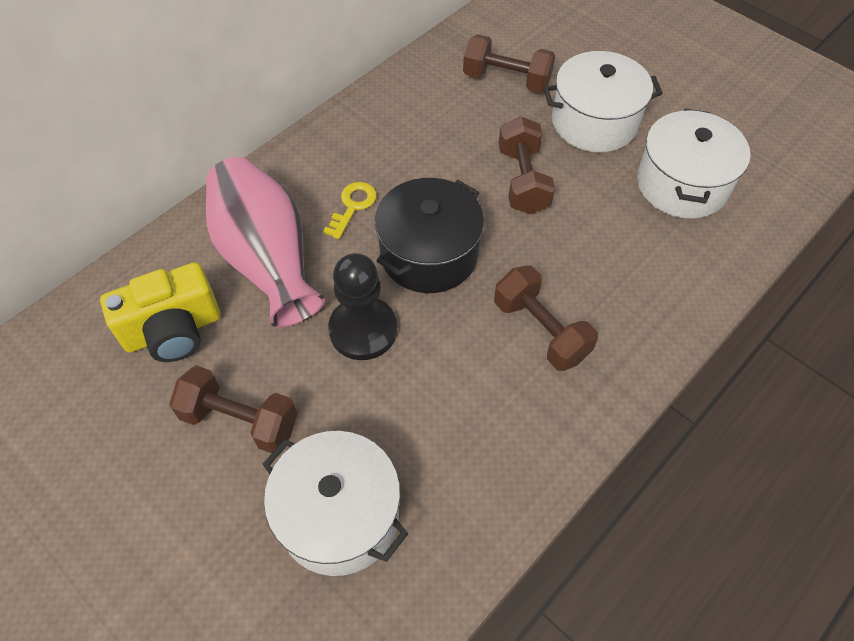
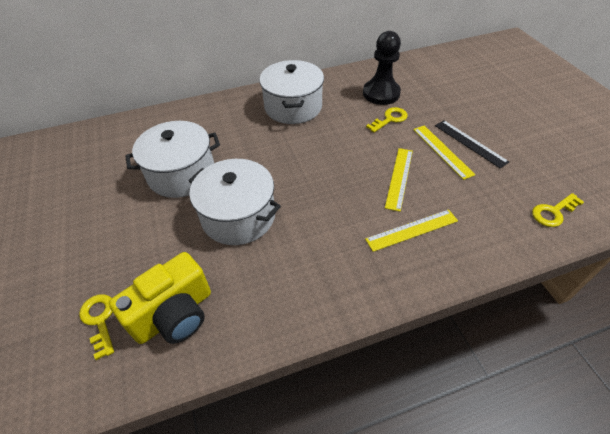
black pot: 1 -> 0
black ruler: 0 -> 1
brown dumbbell: 4 -> 0
pink vase: 1 -> 0
yellow key: 1 -> 3
yellow ruler: 0 -> 3

